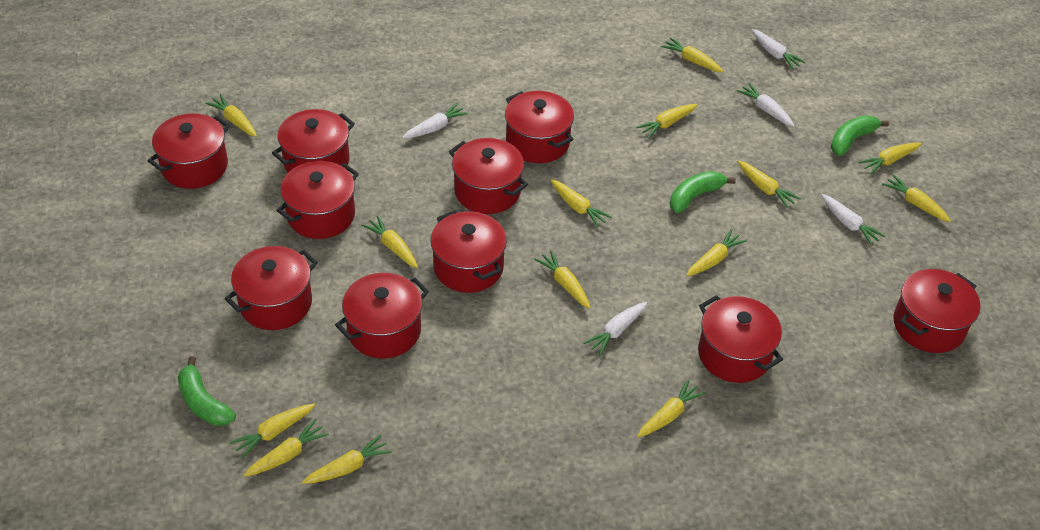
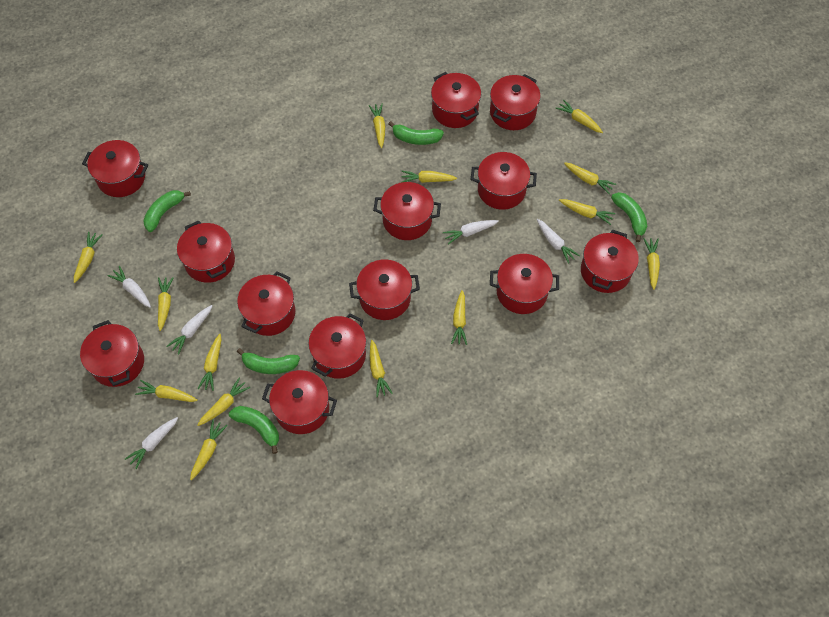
green banana: 3 -> 5
red pot: 10 -> 13

